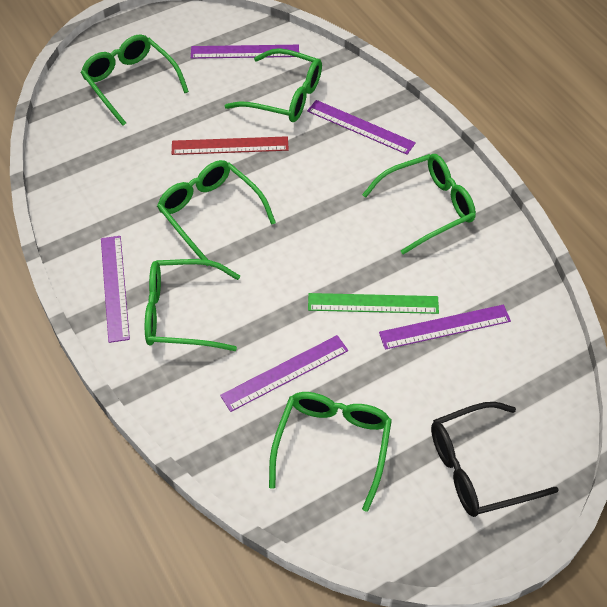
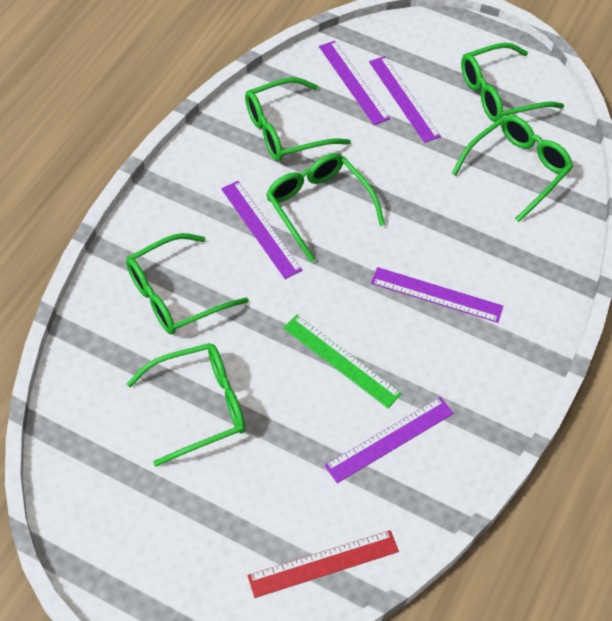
black glasses: 1 -> 0

